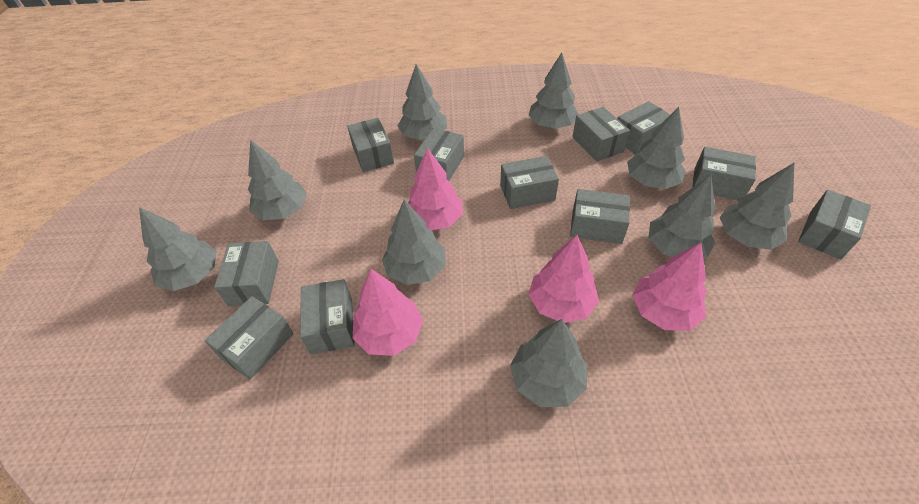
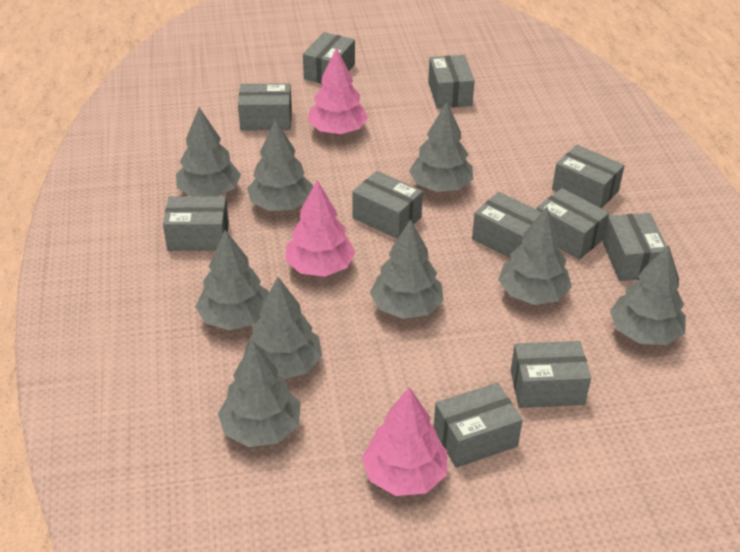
pink tree: 4 -> 3

